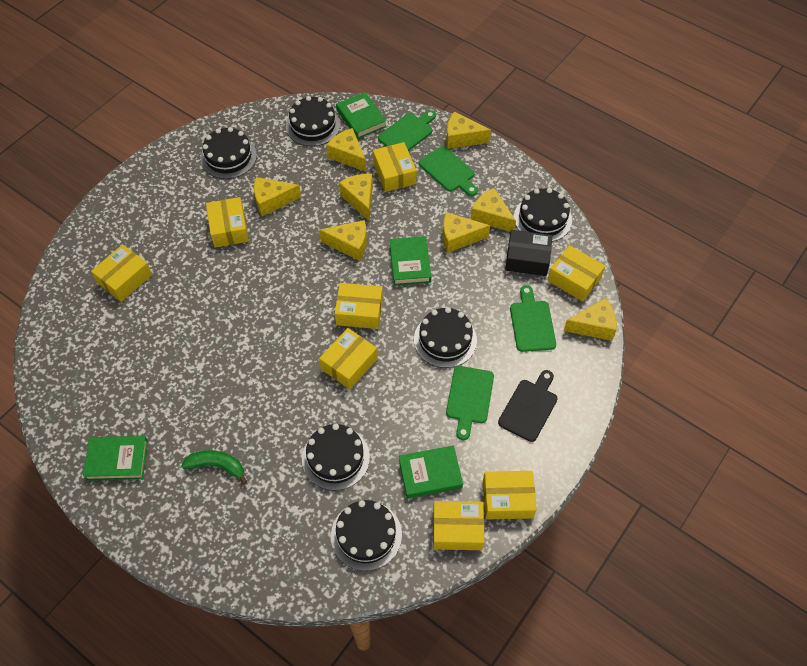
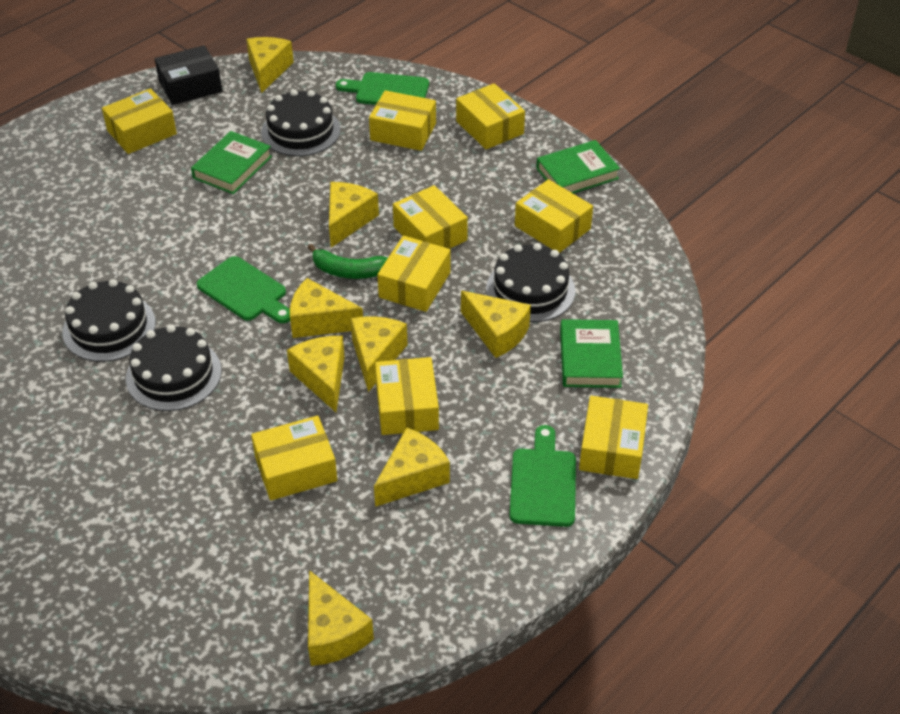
black cake: 6 -> 4
black cutting board: 1 -> 0
green book: 4 -> 3
green cutting board: 4 -> 3
yellow box: 8 -> 9

